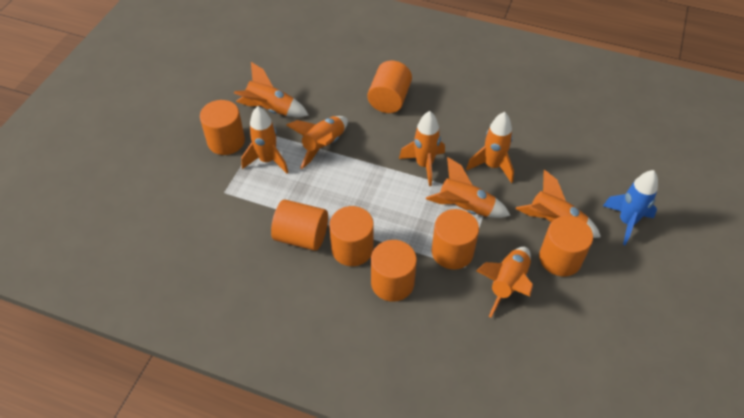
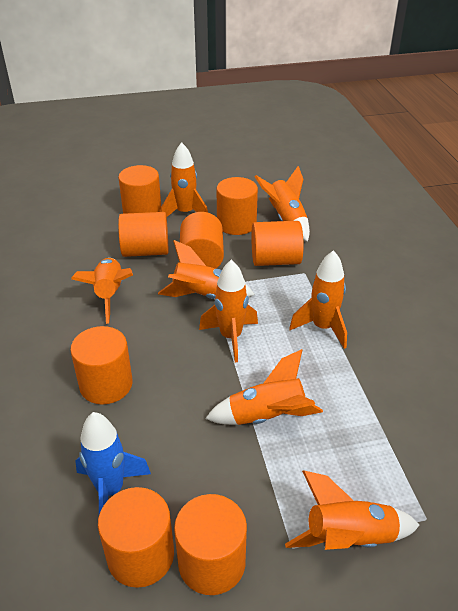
orange cylinder: 7 -> 8

